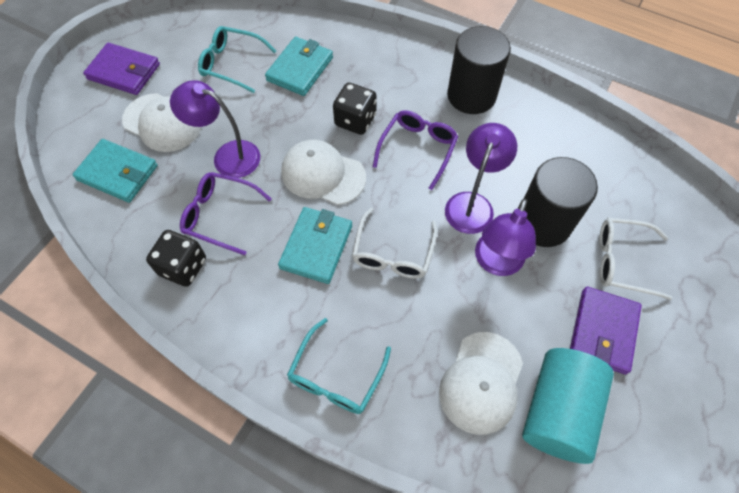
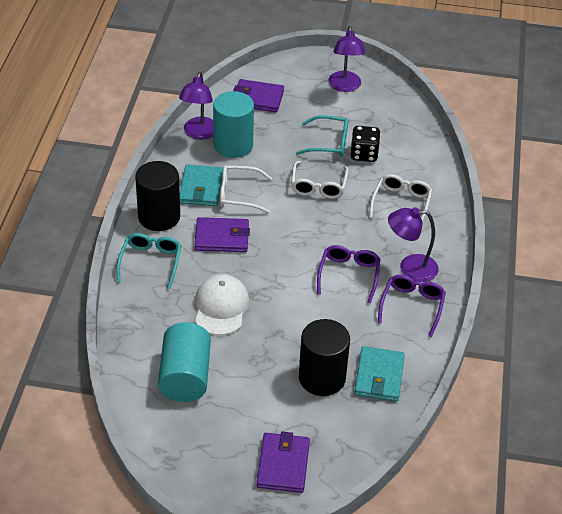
black dice: 2 -> 1
purple wallet: 2 -> 3
turquoise cylinder: 1 -> 2
turquoise wallet: 3 -> 2
white cap: 3 -> 1
white glasses: 2 -> 3

